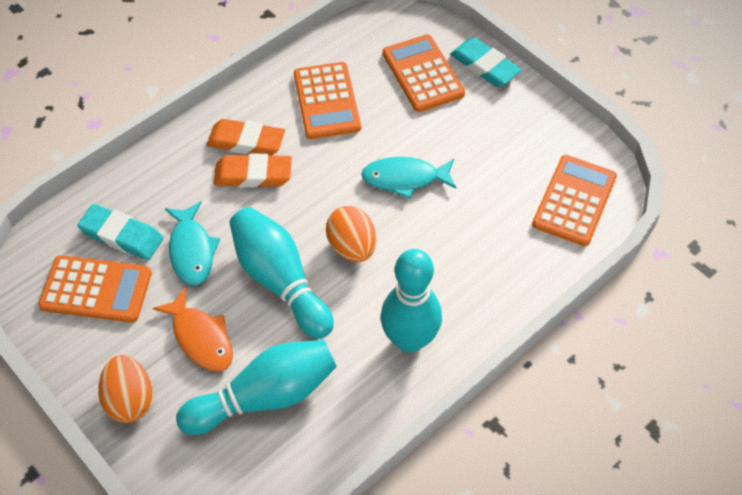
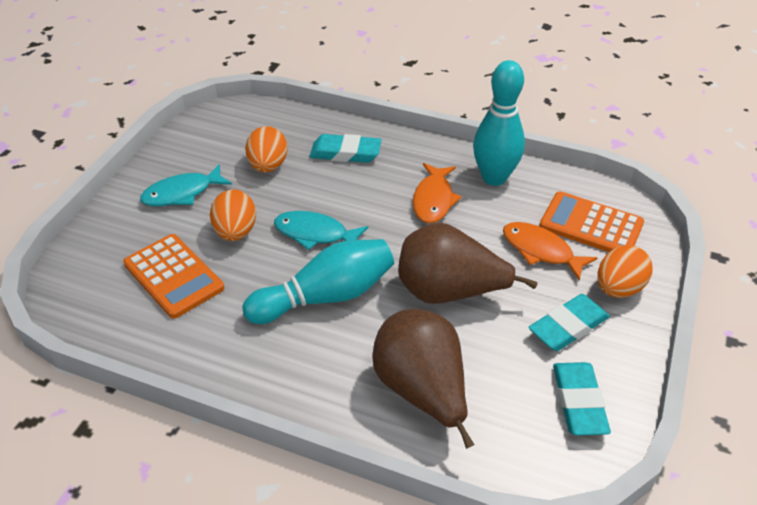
brown pear: 0 -> 2
orange calculator: 4 -> 2
orange egg: 2 -> 3
orange eraser: 2 -> 0
orange fish: 1 -> 2
turquoise bowling pin: 3 -> 2
turquoise eraser: 2 -> 3

